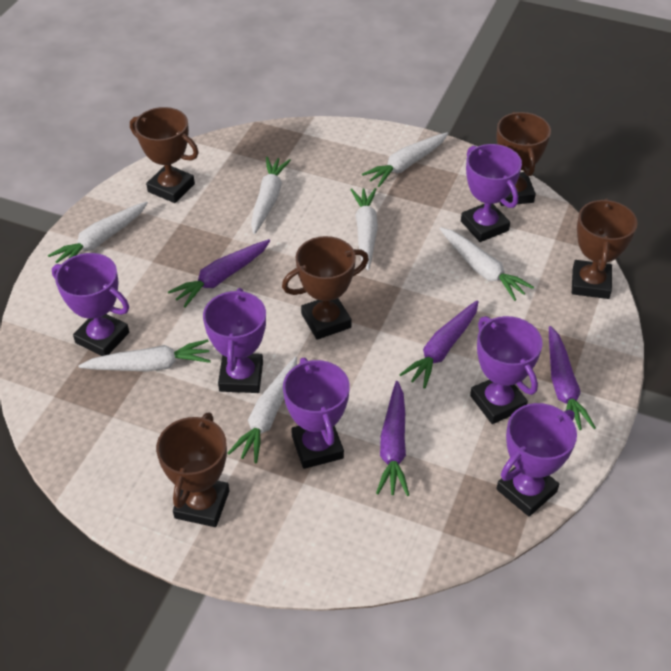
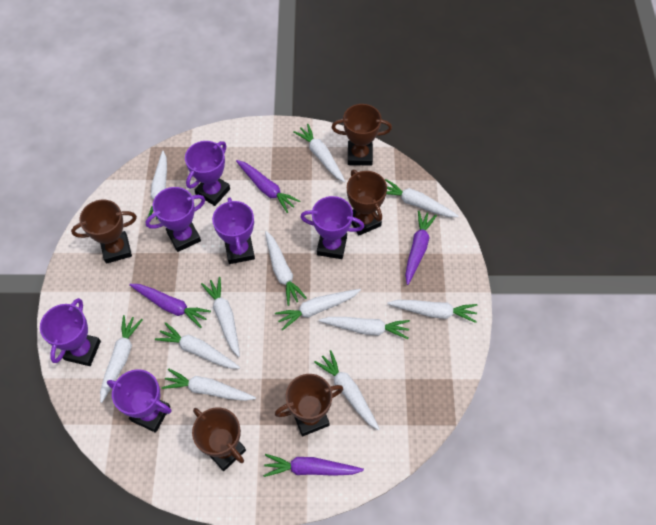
white carrot: 7 -> 12

